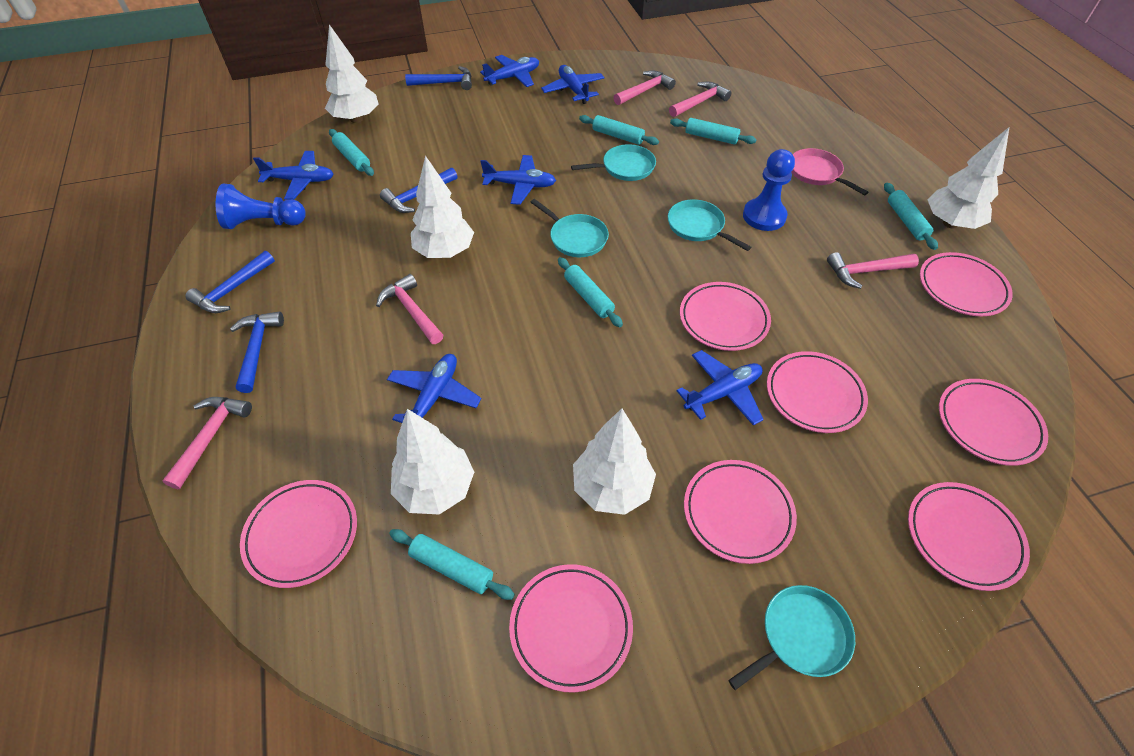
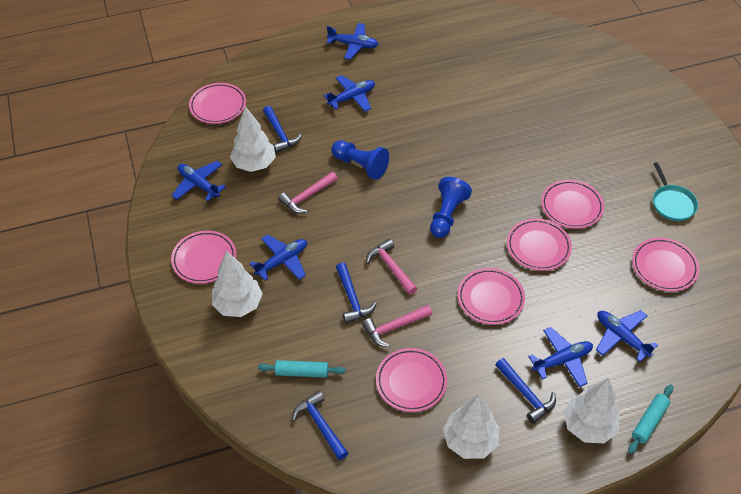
pink hammer: 5 -> 3
pink pan: 1 -> 0
pink plate: 8 -> 7
turquoise pan: 4 -> 1
turquoise rolling pin: 6 -> 2
white tree: 5 -> 4

